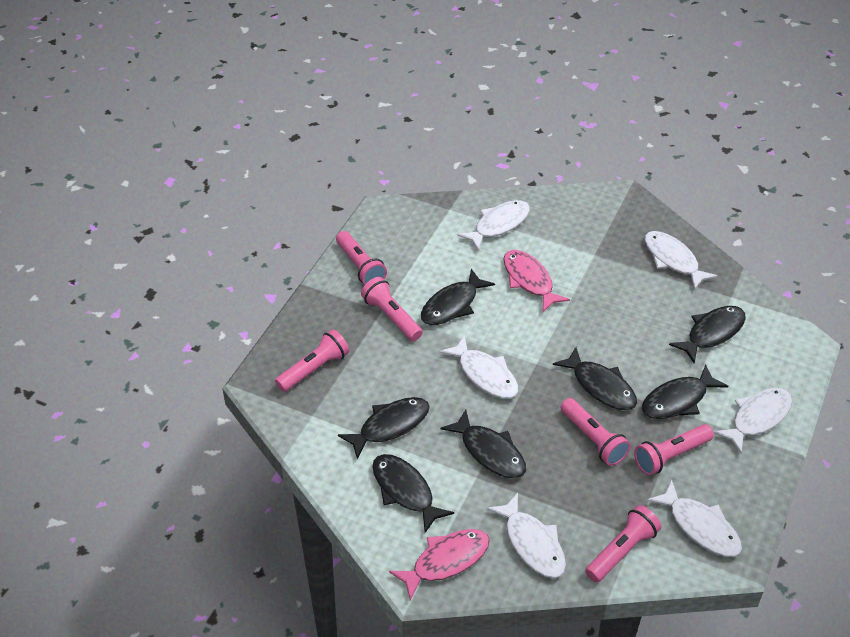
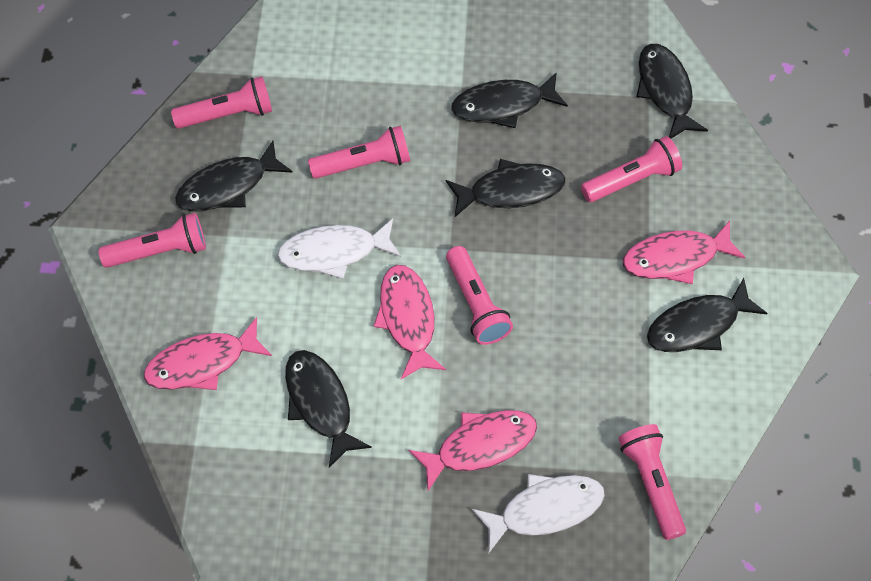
black fish: 7 -> 6
pink fish: 2 -> 4
white fish: 6 -> 2

